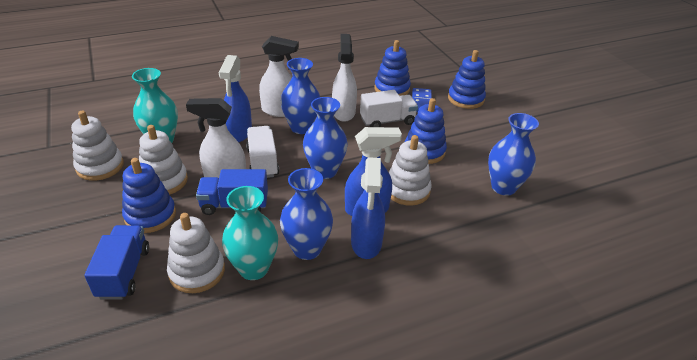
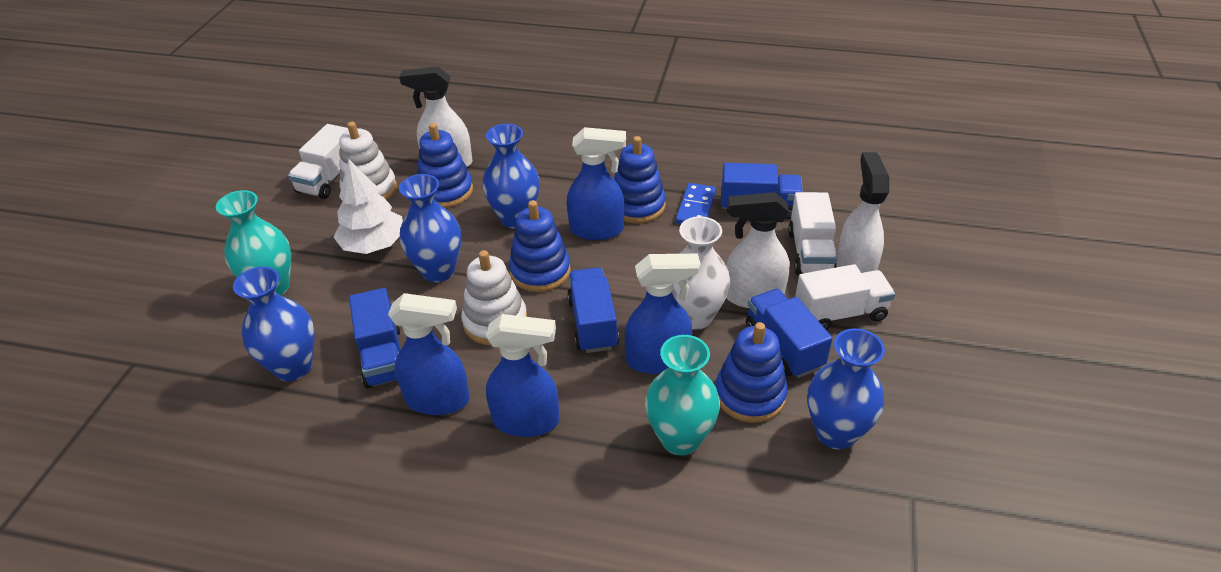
blue spray bottle: 3 -> 4
blue truck: 2 -> 4
white stacking toy: 4 -> 2
white tree: 0 -> 1
white truck: 2 -> 3
white vase: 0 -> 1

